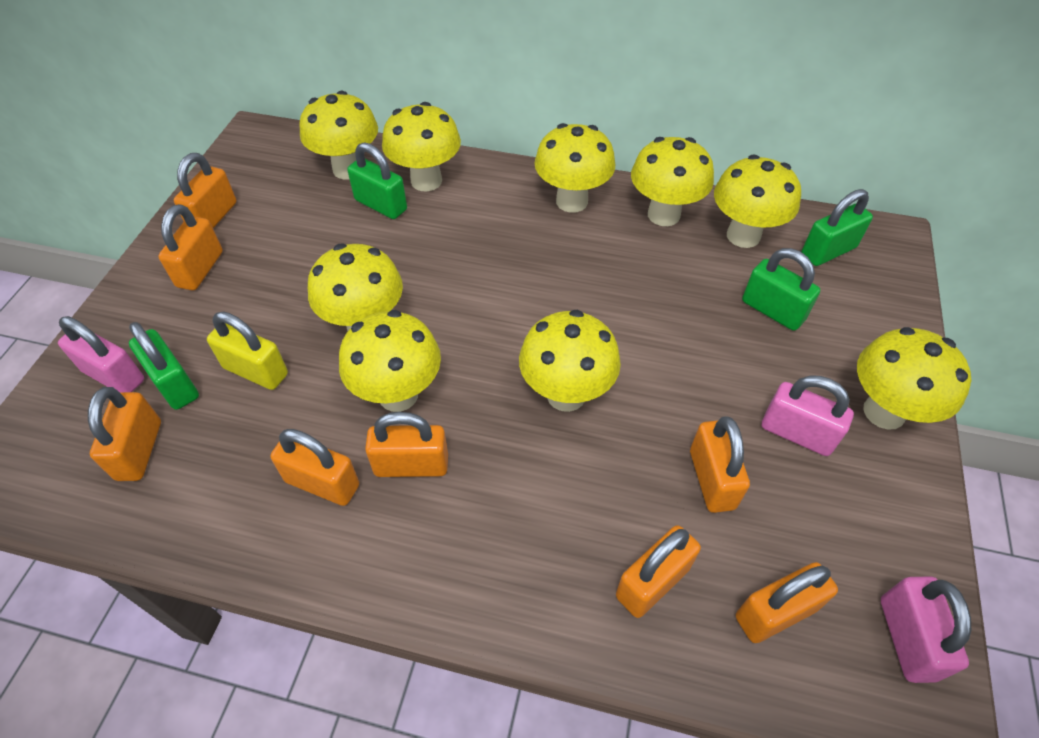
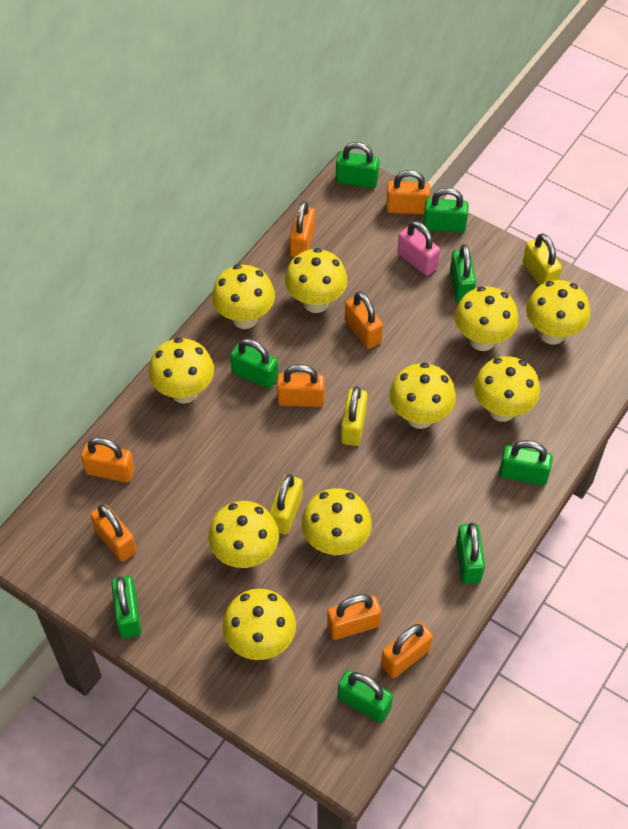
green padlock: 4 -> 8
pink padlock: 3 -> 1
yellow mushroom: 9 -> 10
yellow padlock: 1 -> 3

